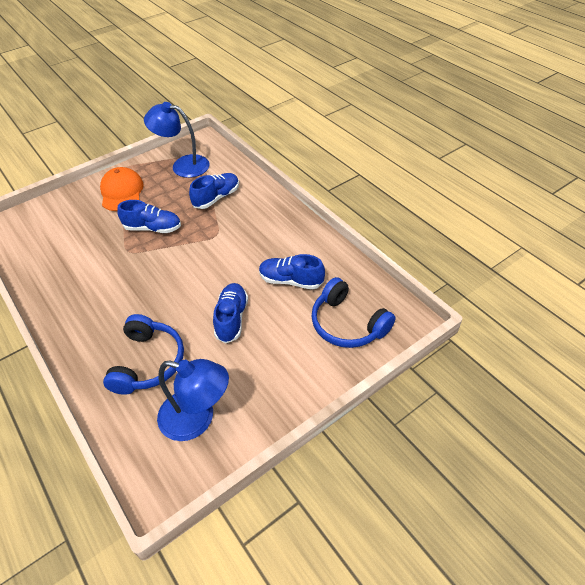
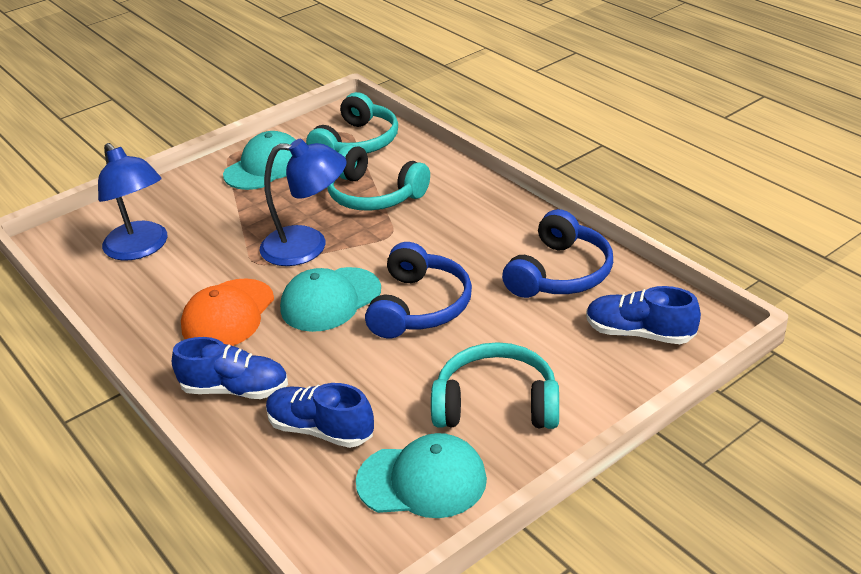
blue shoe: 4 -> 3
turquoise cap: 0 -> 3
turquoise headphones: 0 -> 3

